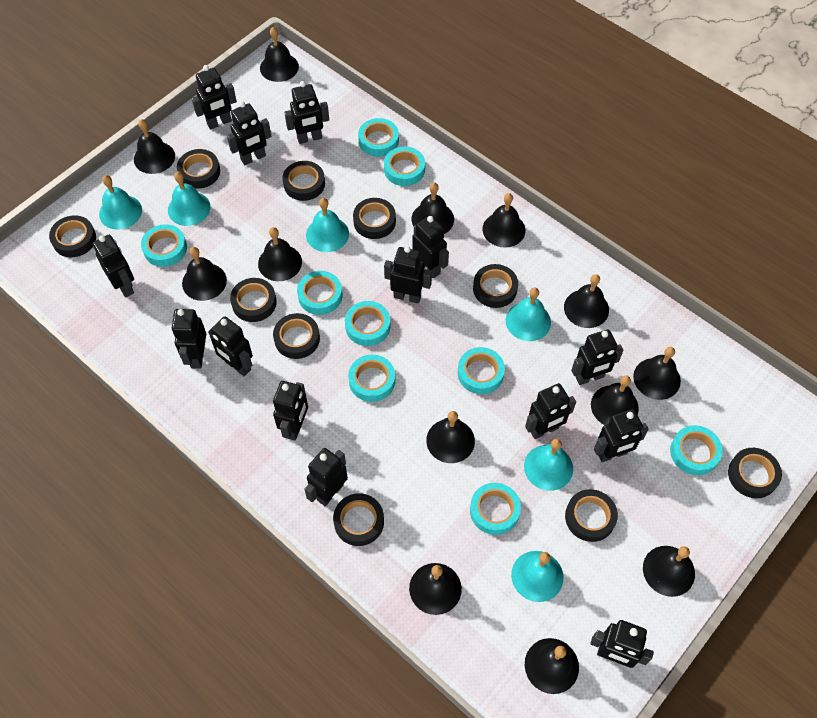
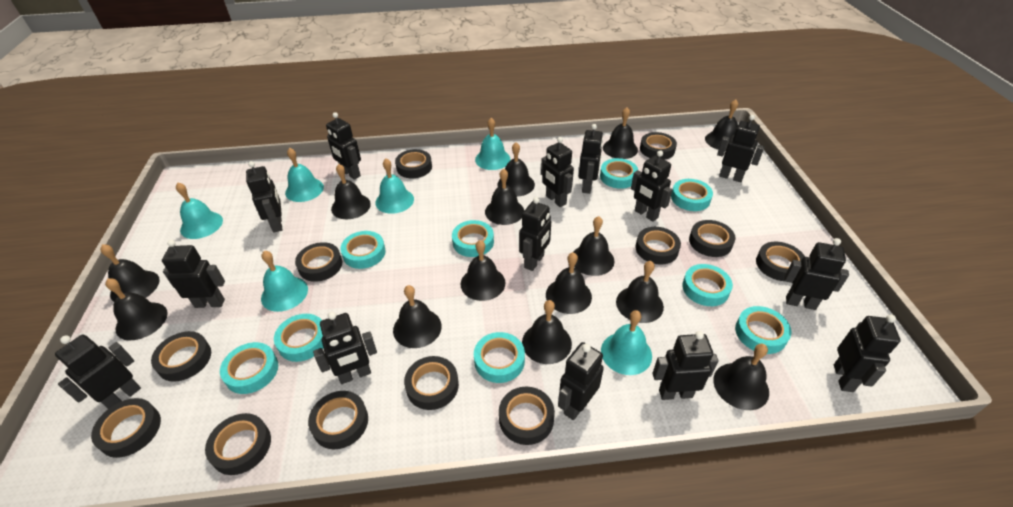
black bell: 13 -> 14
black tape: 10 -> 12

